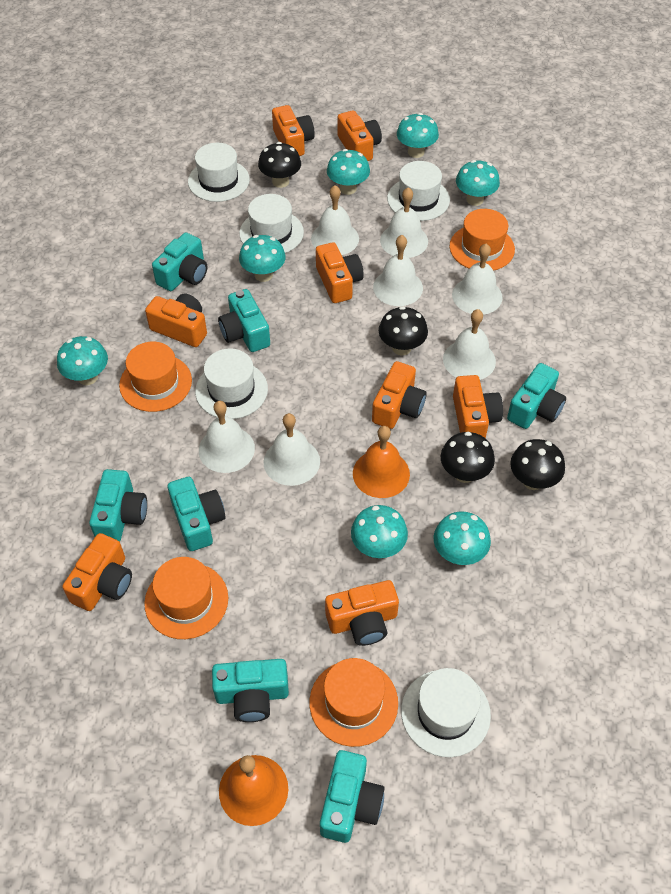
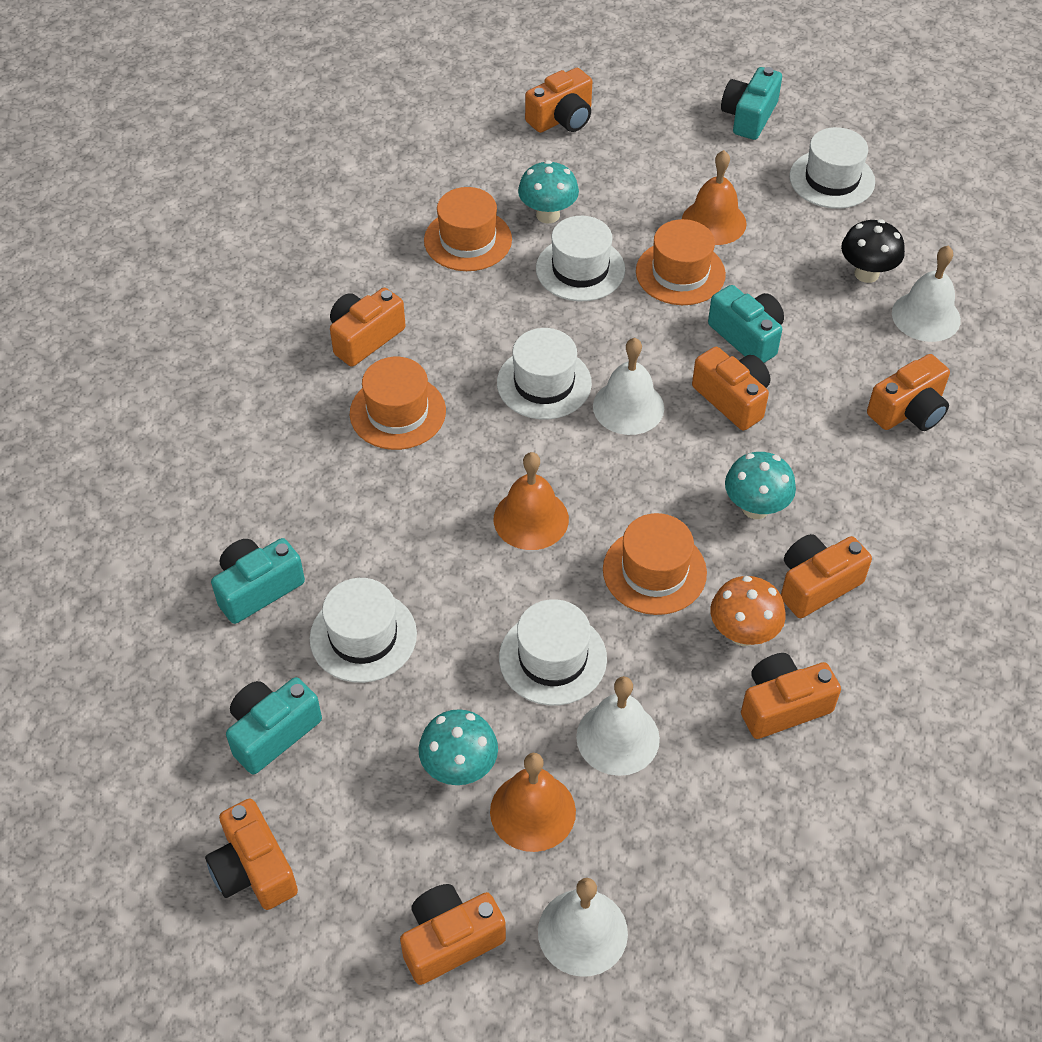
black mushroom: 4 -> 1
orange bell: 2 -> 3
orange mushroom: 0 -> 1
turquoise camera: 7 -> 4
turquoise mushroom: 7 -> 3
white bell: 7 -> 4

